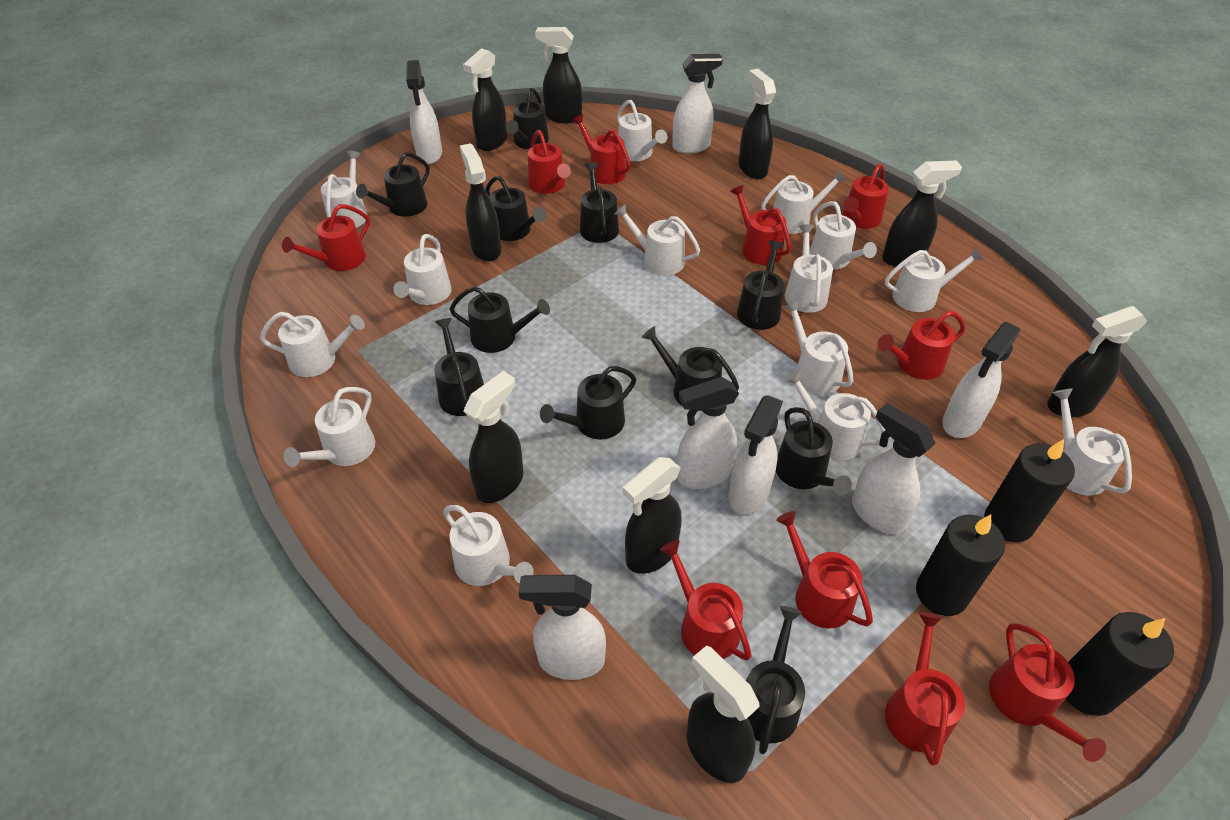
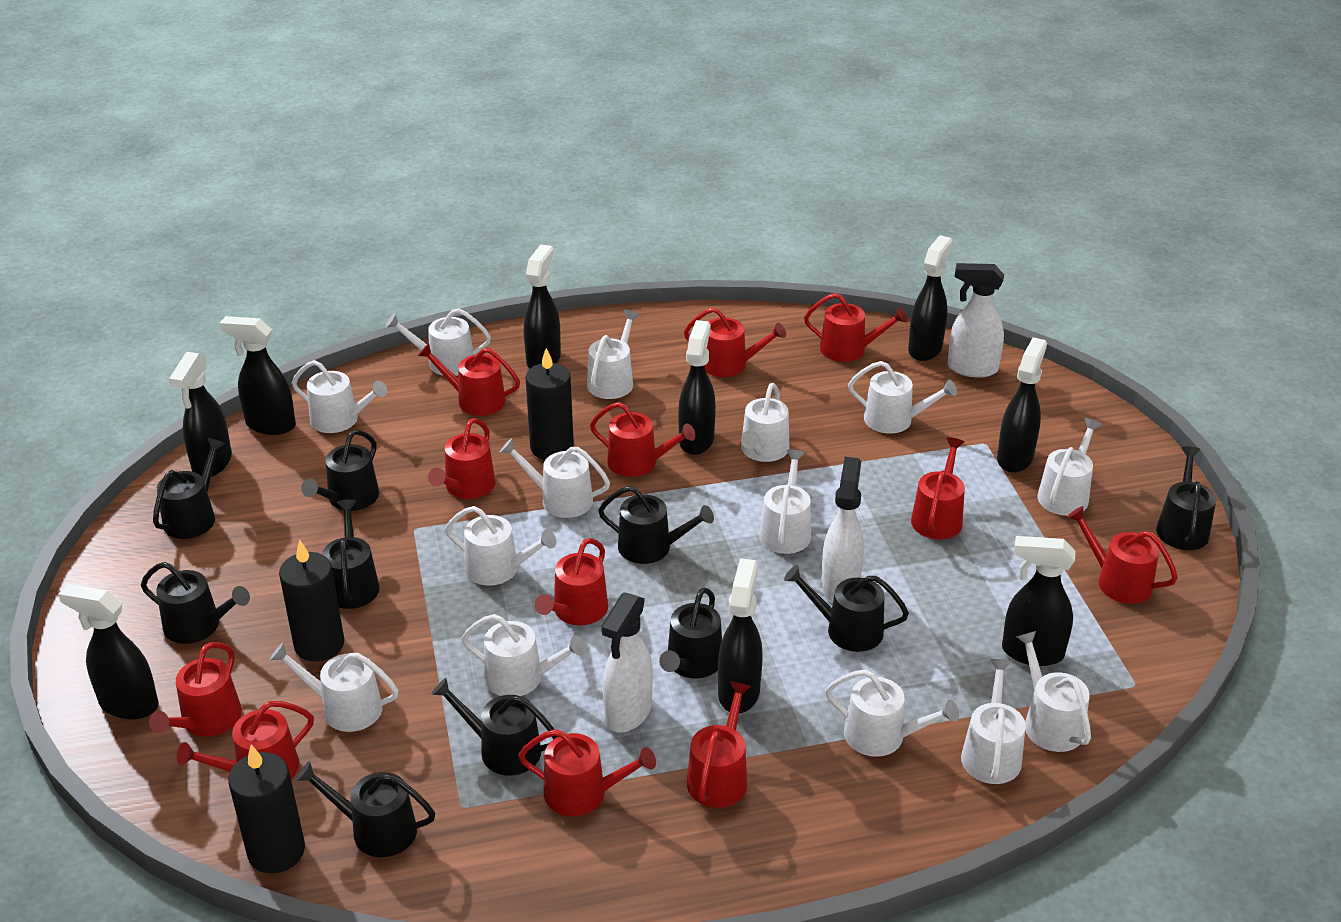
black watering can: 11 -> 10
red watering can: 10 -> 12
white spray bottle: 7 -> 3

